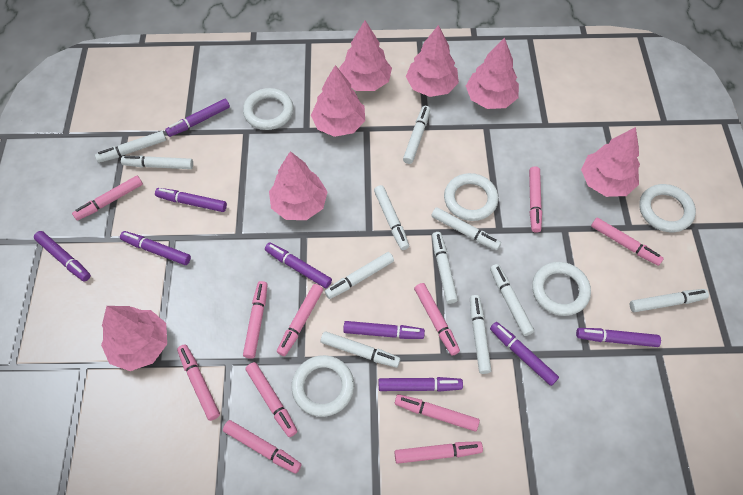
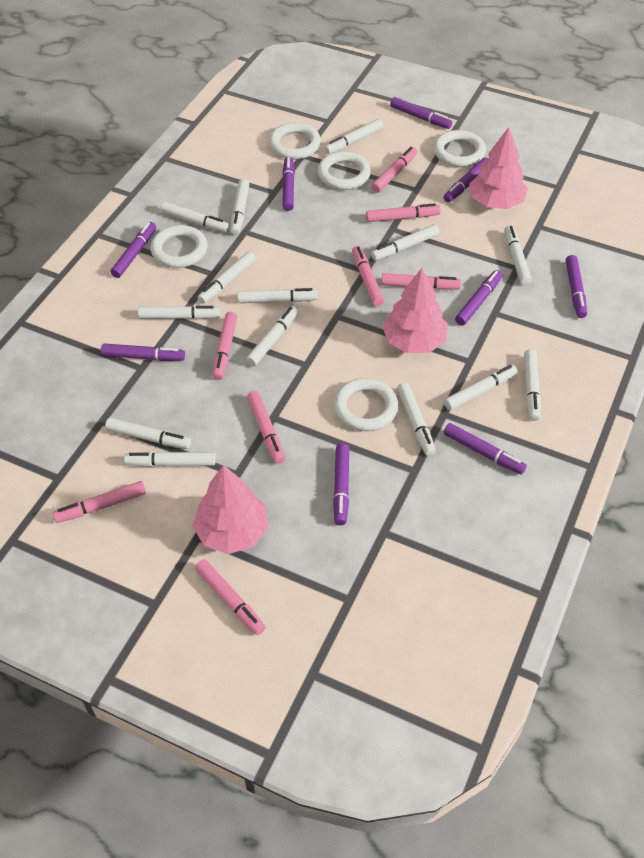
pink marker: 11 -> 8
pink tree: 7 -> 3
white marker: 11 -> 14

